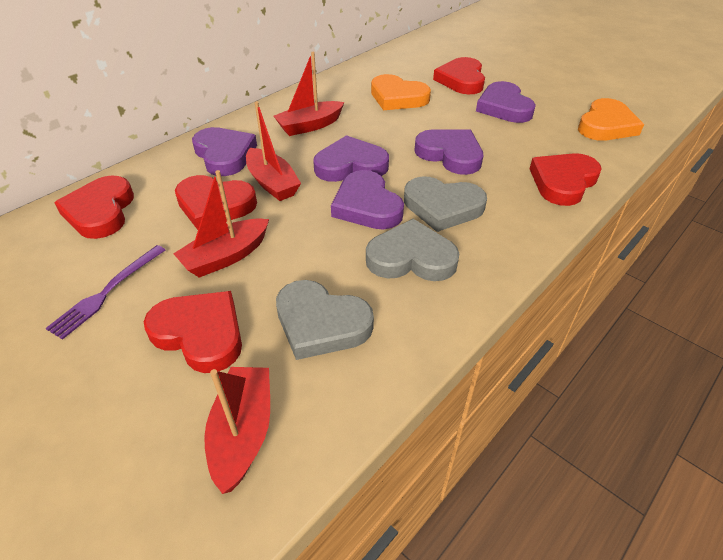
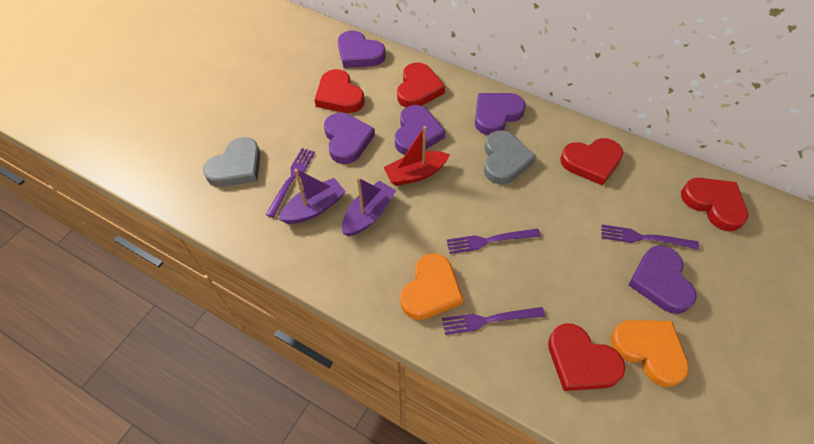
grey heart: 3 -> 2
purple boat: 0 -> 2
purple fork: 1 -> 4
red boat: 4 -> 1

